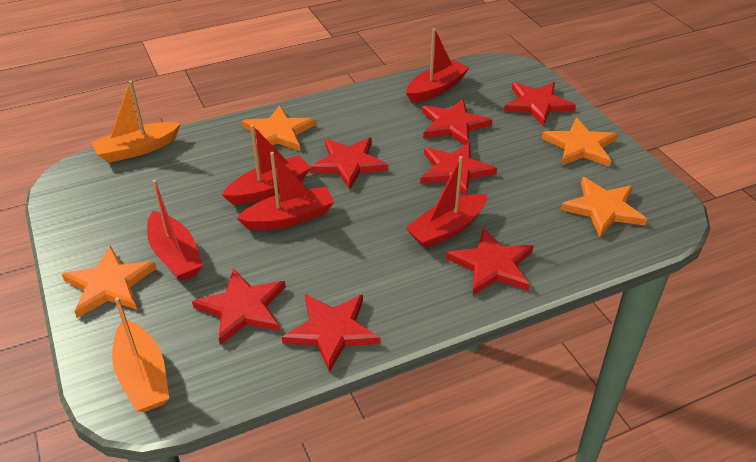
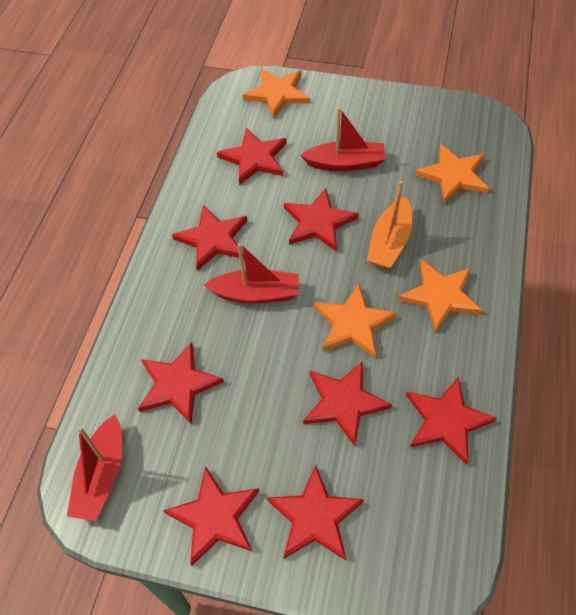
orange boat: 2 -> 1
red boat: 5 -> 3
red star: 7 -> 8

